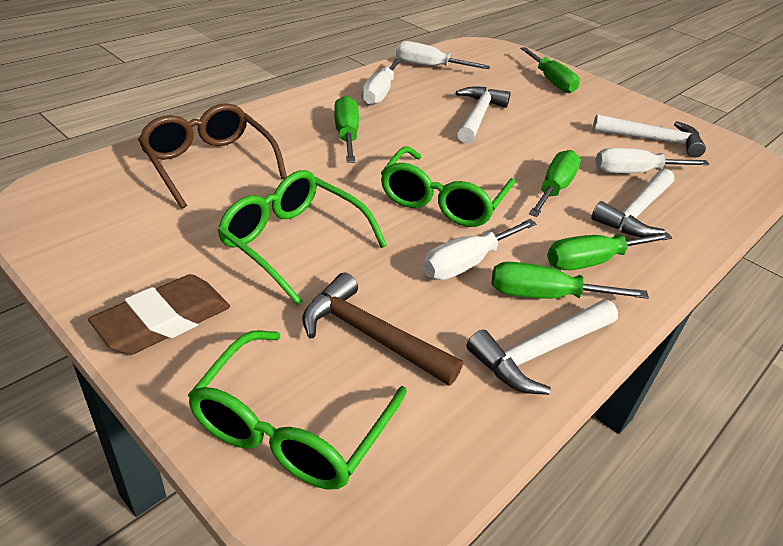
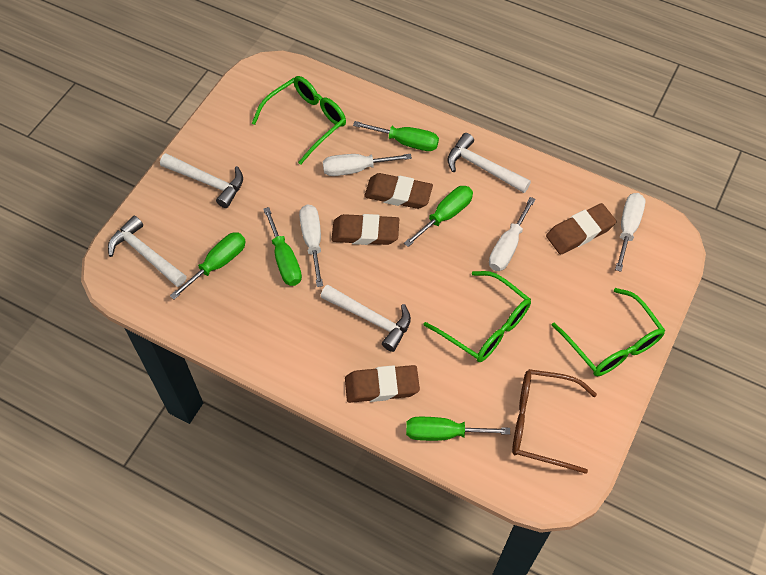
brown eraser: 1 -> 4
brown hammer: 1 -> 0

